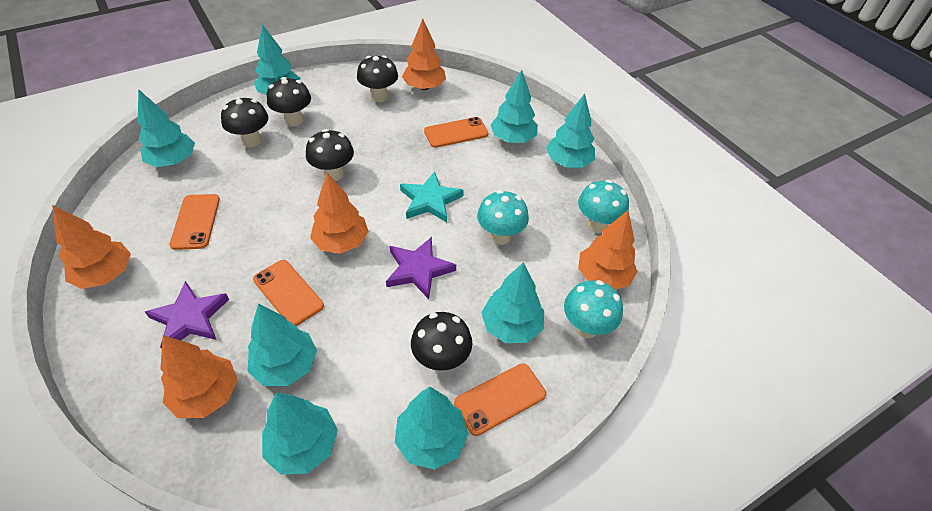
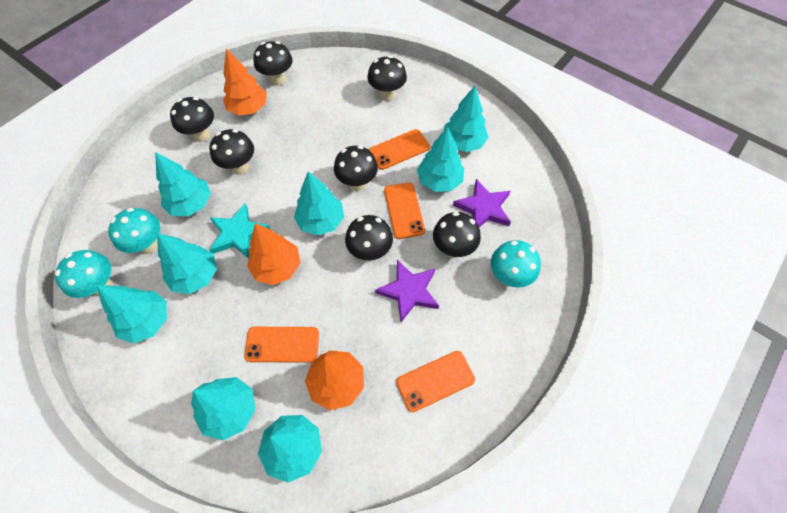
black mushroom: 5 -> 7
orange tree: 5 -> 3

